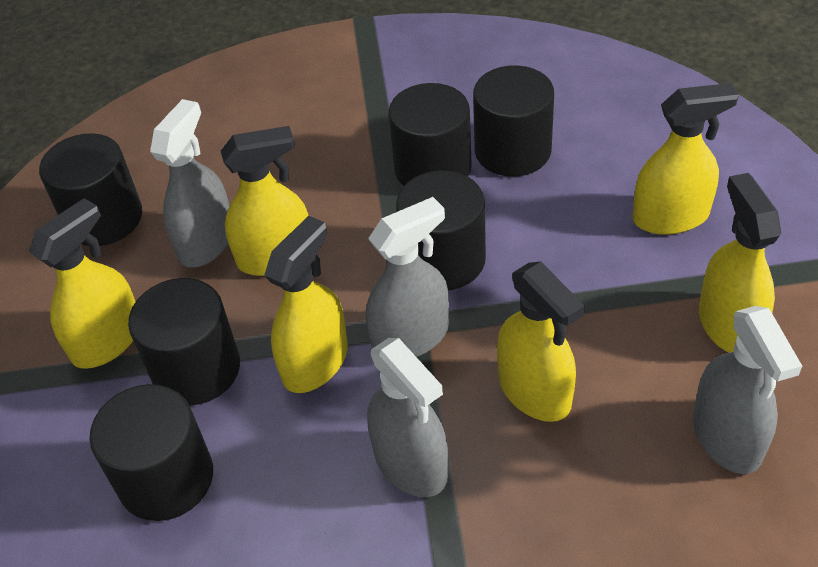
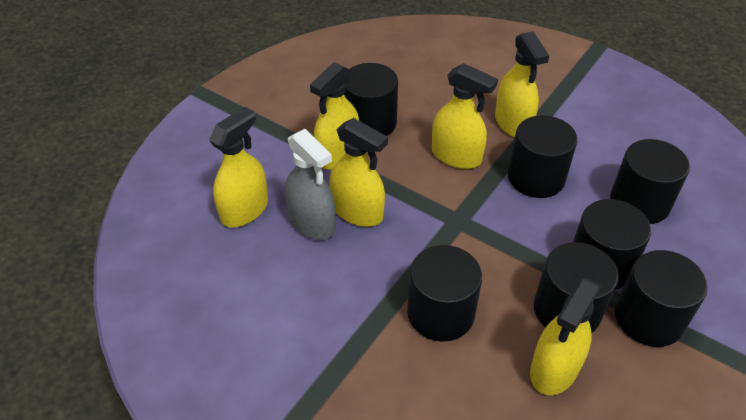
black cylinder: 6 -> 7
grey spray bottle: 4 -> 1

